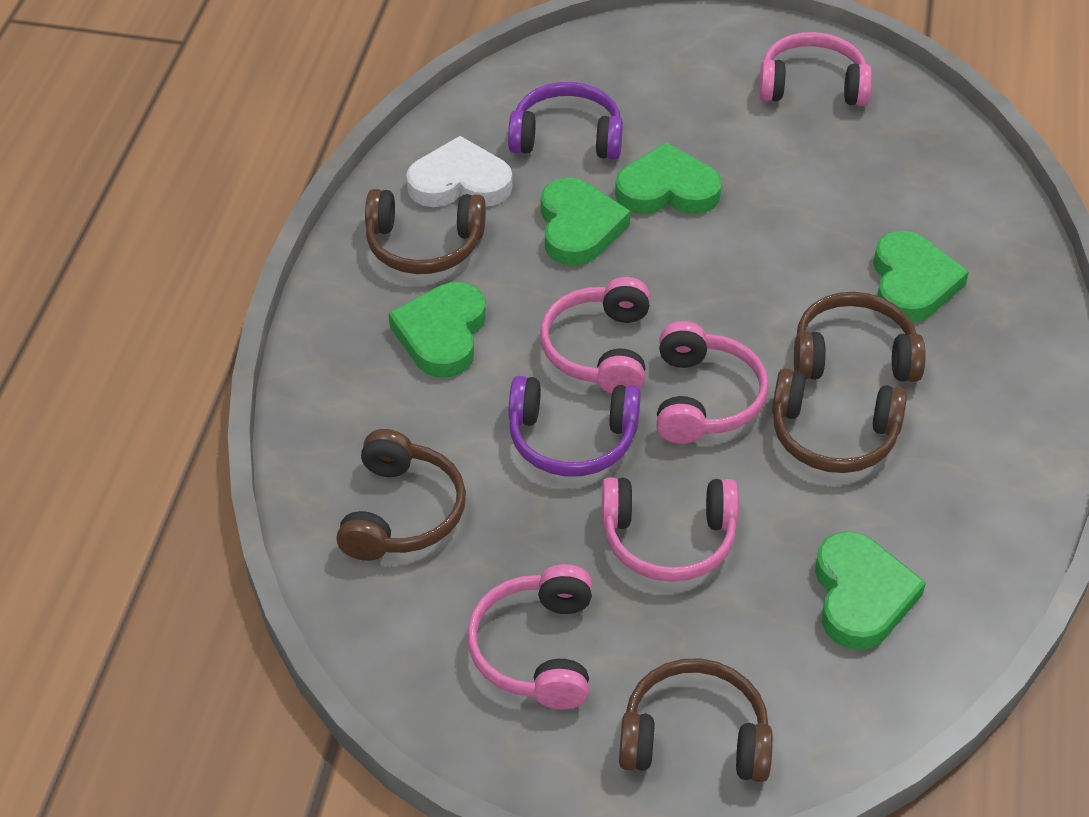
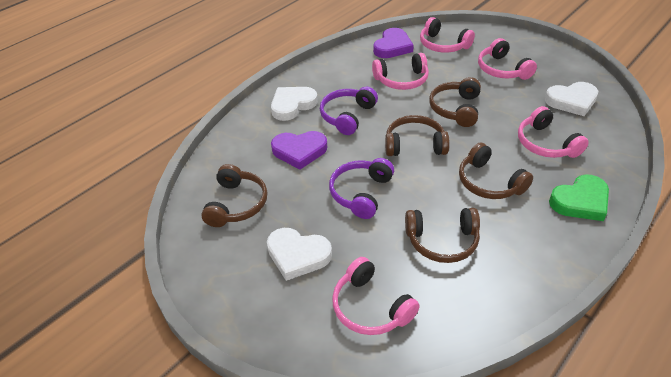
green heart: 5 -> 1
purple heart: 0 -> 2
white heart: 1 -> 3

